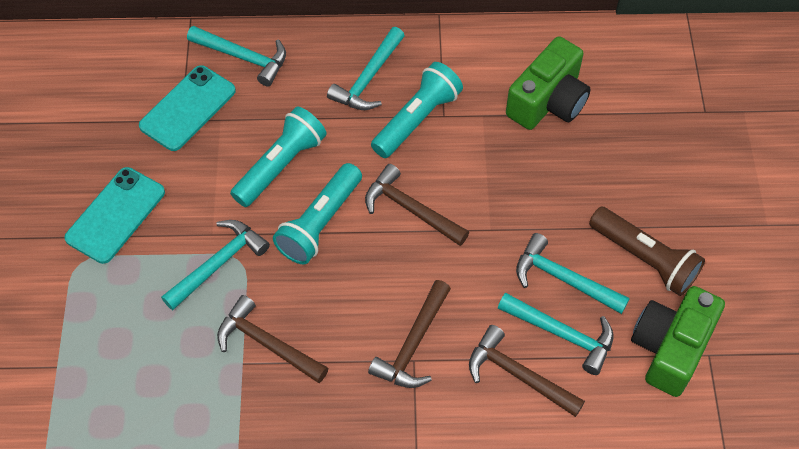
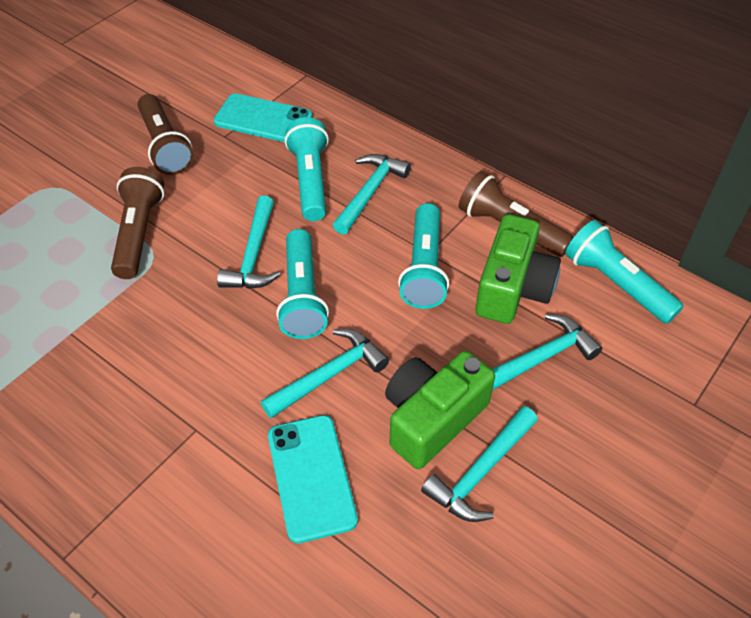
brown flashlight: 1 -> 3
brown hammer: 4 -> 0
turquoise flashlight: 3 -> 4

